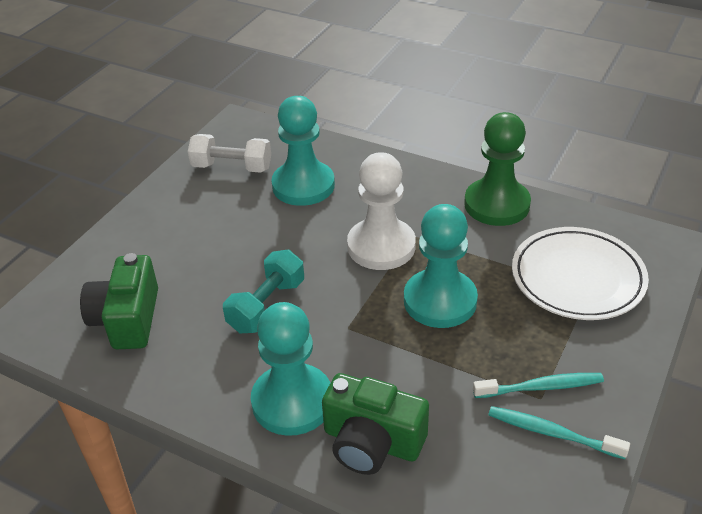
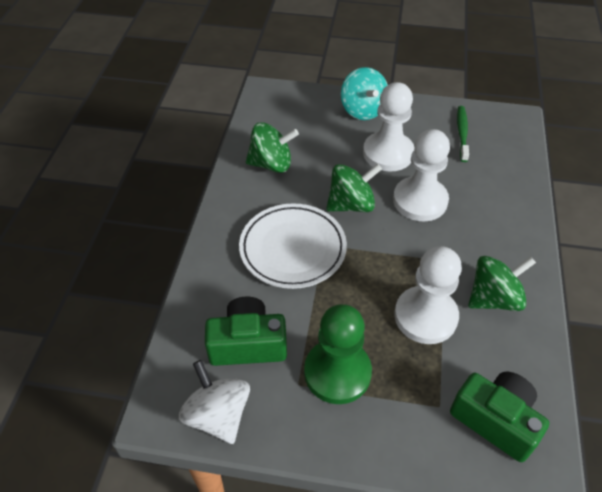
green spinning top: 0 -> 3
green toothbrush: 0 -> 1
turquoise dumbbell: 1 -> 0
turquoise pawn: 3 -> 0
turquoise spinning top: 0 -> 1
turquoise toothbrush: 2 -> 0
white dumbbell: 1 -> 0
white pawn: 1 -> 3
white spinning top: 0 -> 1

